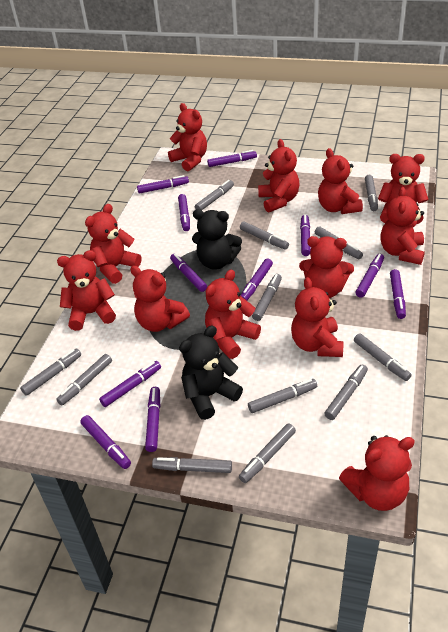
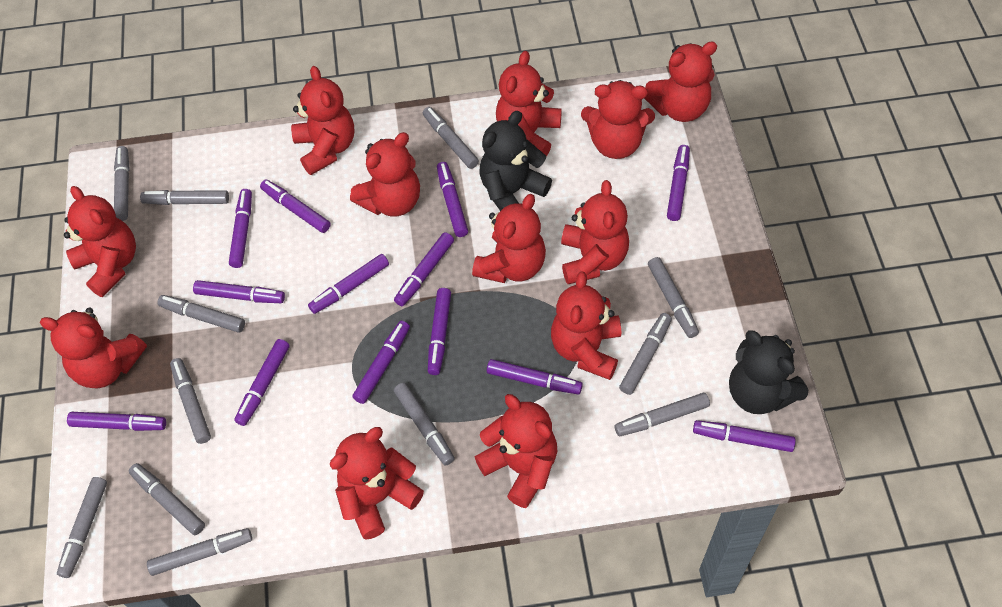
purple marker: 11 -> 13

